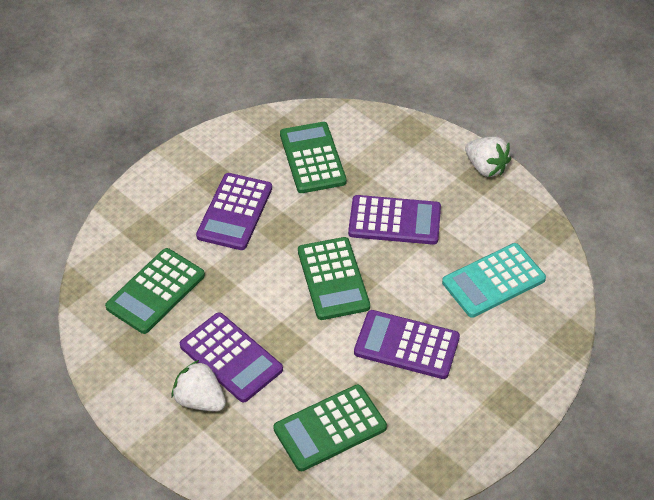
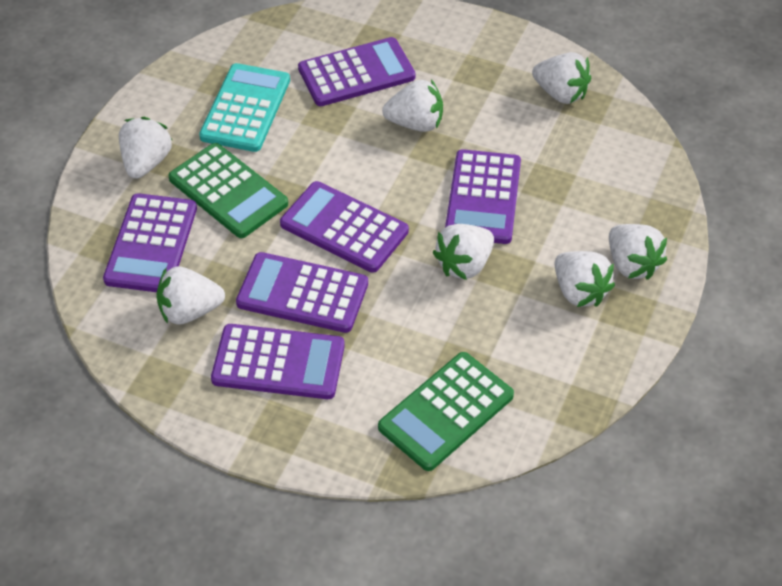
green calculator: 4 -> 2
purple calculator: 4 -> 6
white strawberry: 2 -> 7

